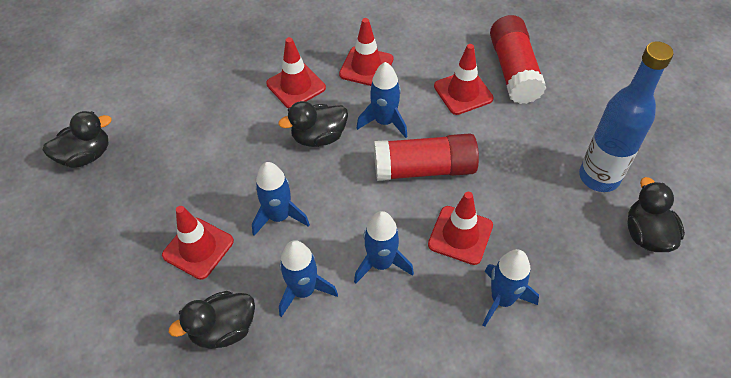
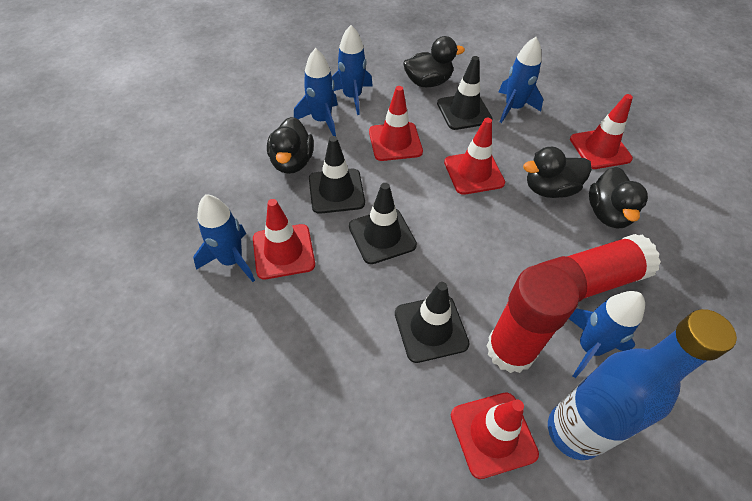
black traffic cone: 0 -> 4

